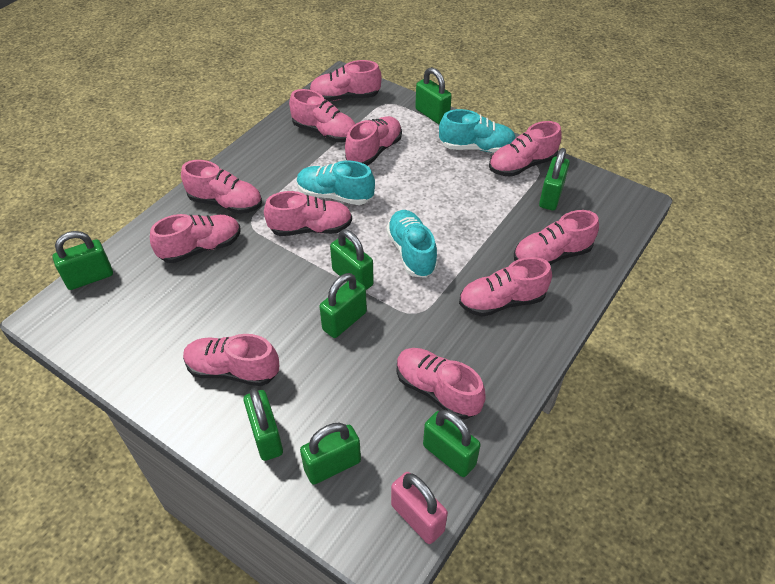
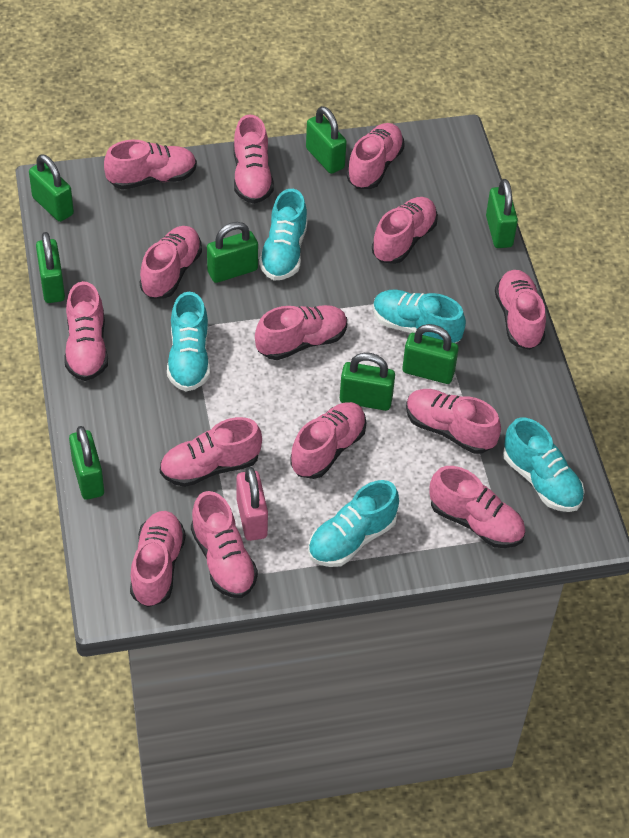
pink shoe: 11 -> 14
turquoise shoe: 3 -> 5

